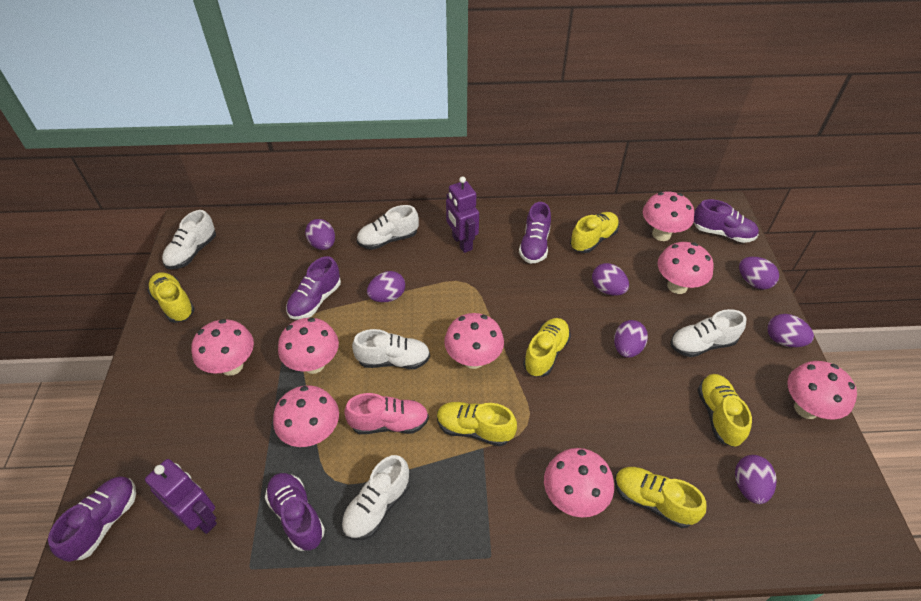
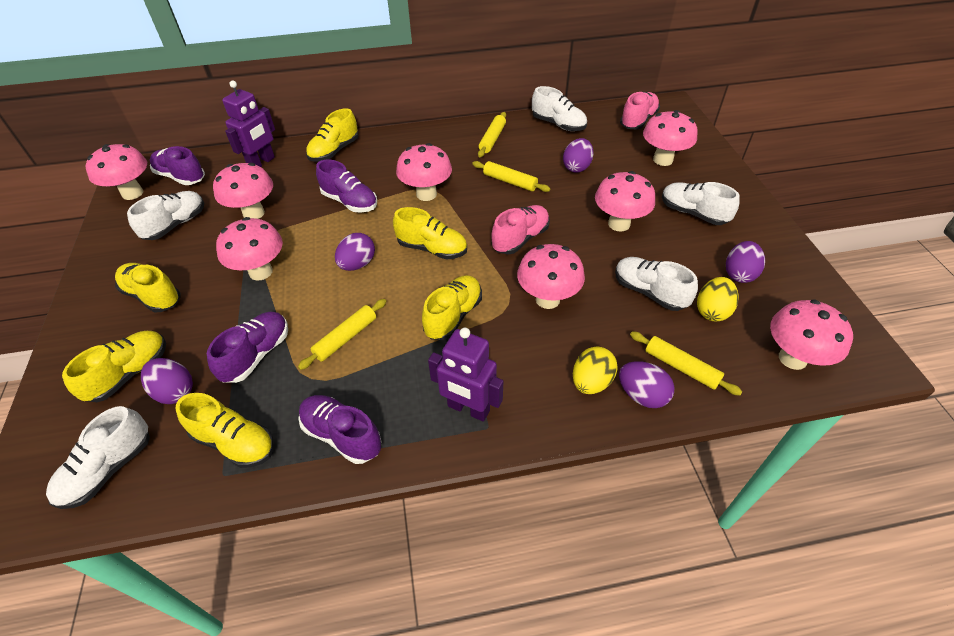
pink shoe: 1 -> 2
purple egg: 7 -> 5
purple shoe: 5 -> 4
yellow egg: 0 -> 2
yellow rolling pin: 0 -> 4

